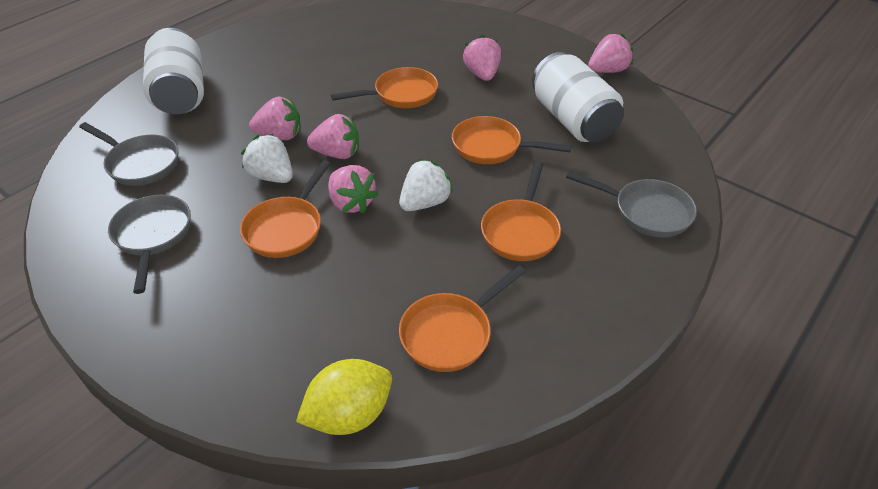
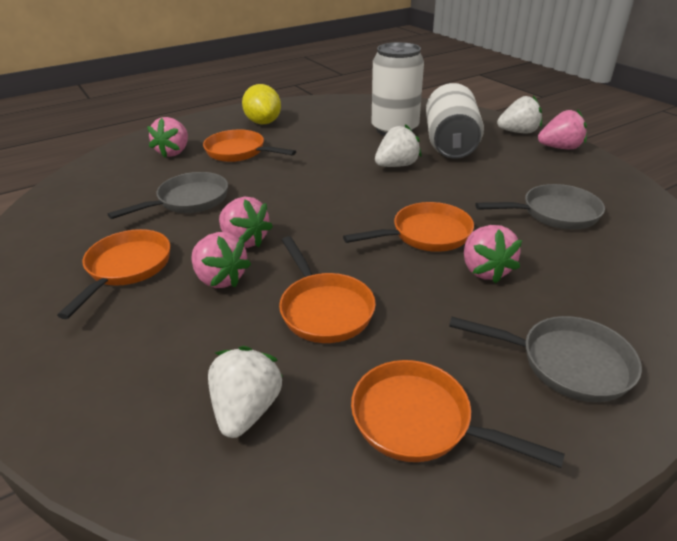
white strawberry: 2 -> 3

